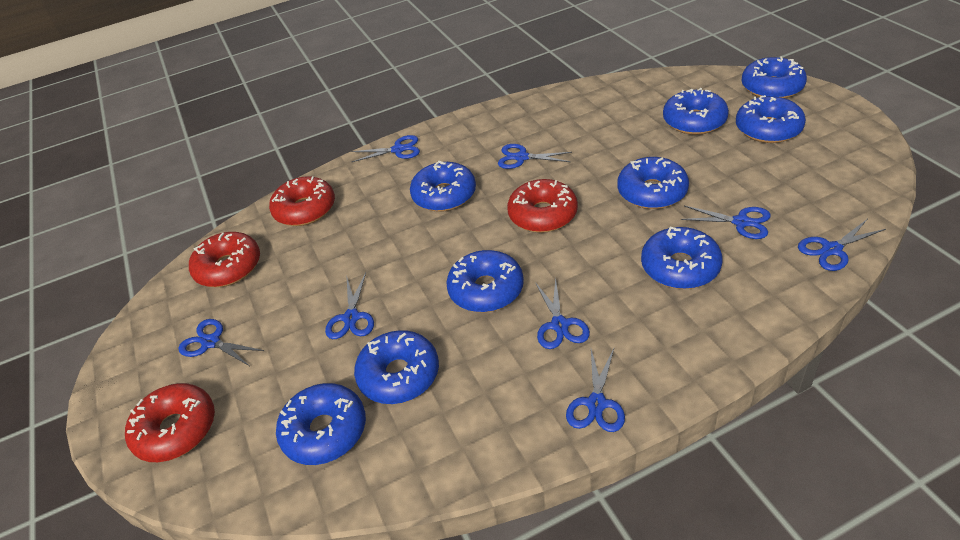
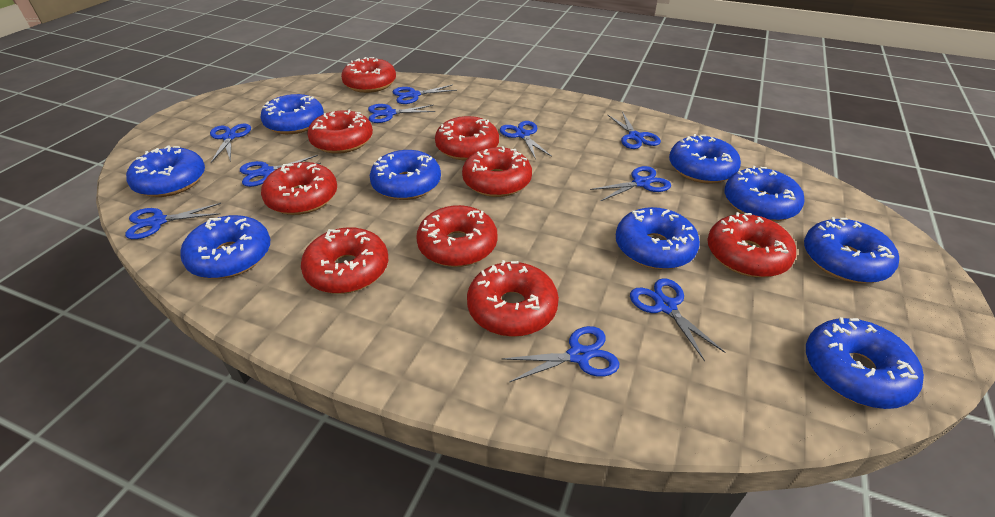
blue scissors: 8 -> 10
red donut: 4 -> 9

